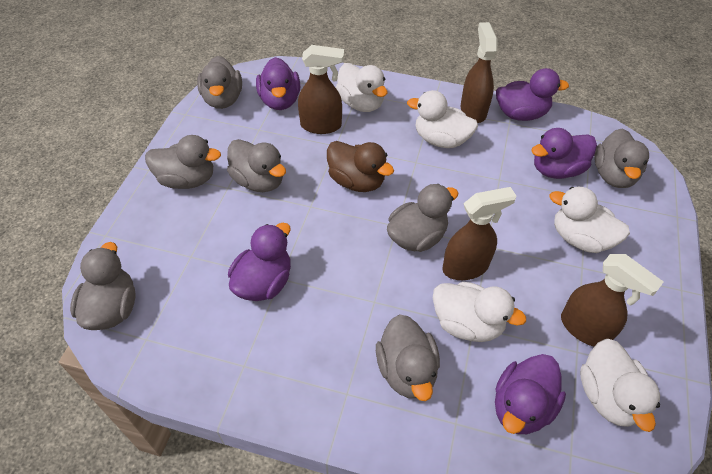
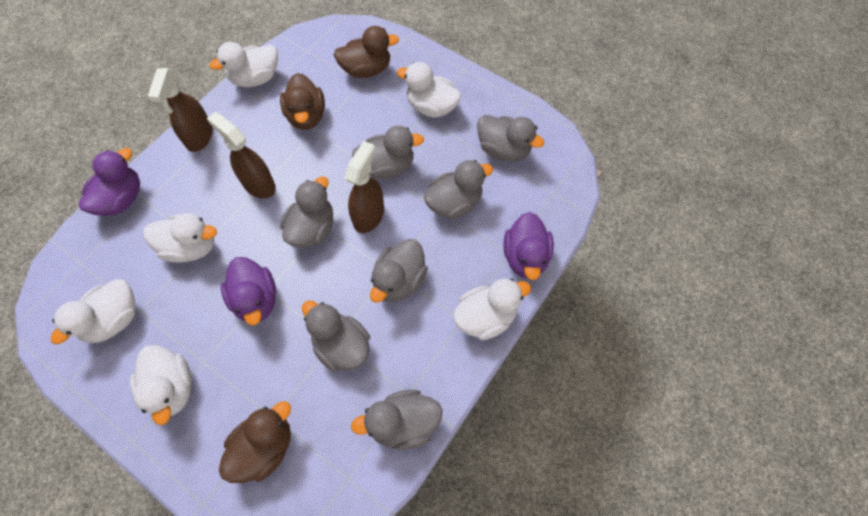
brown duck: 1 -> 3
brown spray bottle: 4 -> 3
purple duck: 5 -> 3
white duck: 5 -> 6

